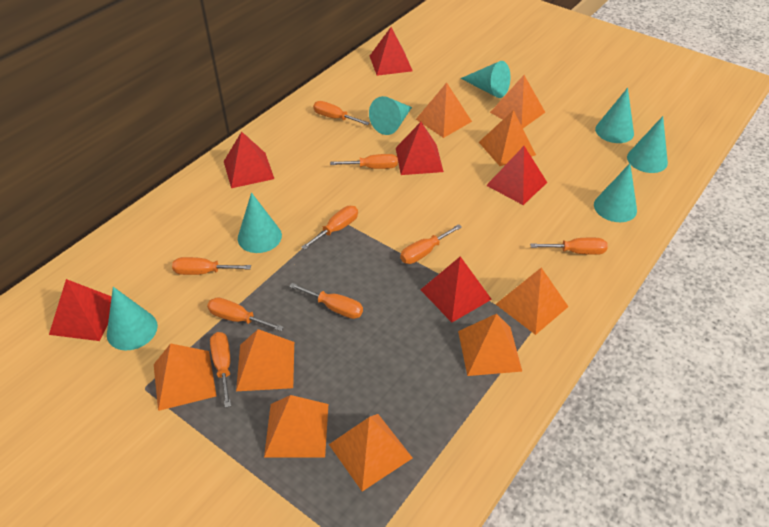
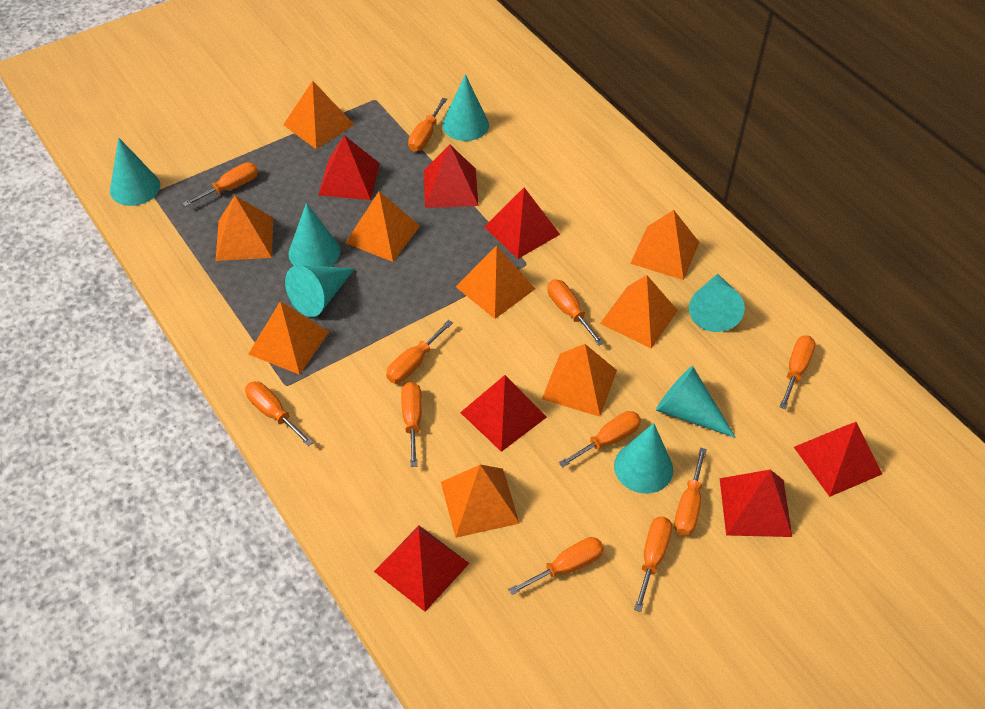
orange screwdriver: 9 -> 11
red pyramid: 6 -> 7

